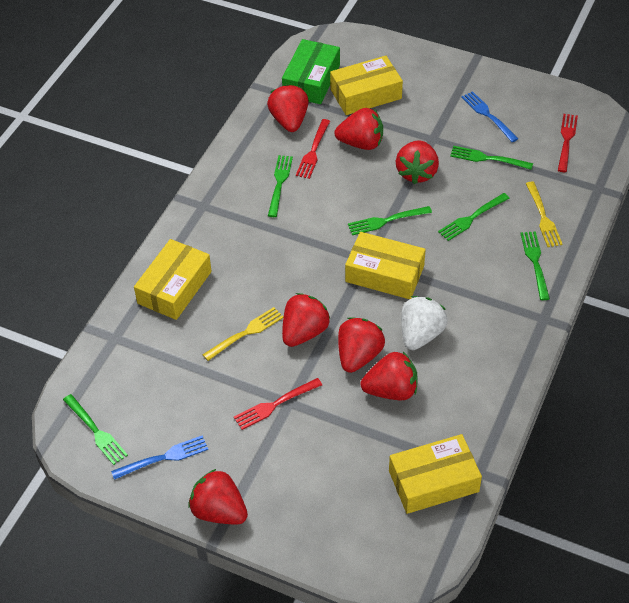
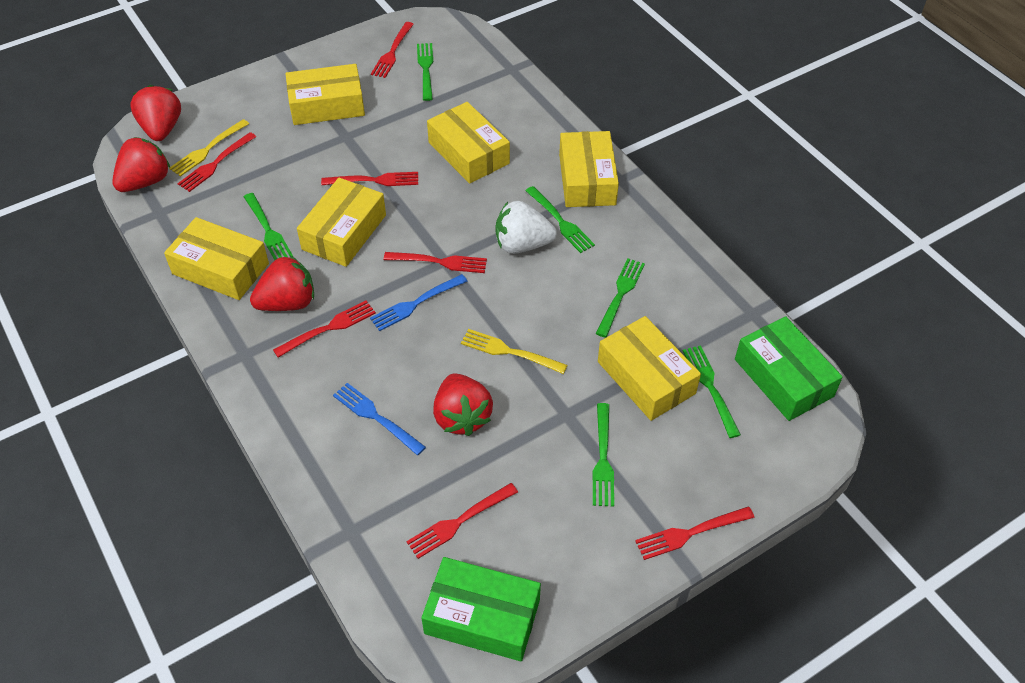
green box: 1 -> 2
red fork: 3 -> 7
red strawberry: 7 -> 4
yellow box: 4 -> 6

